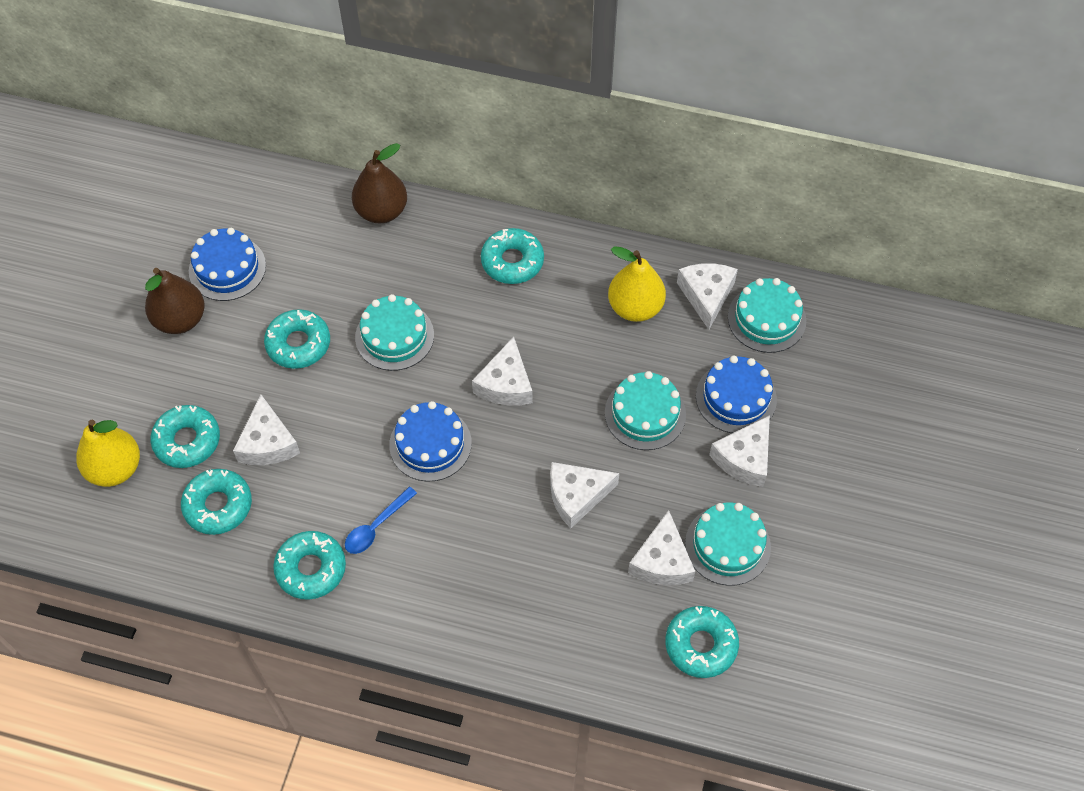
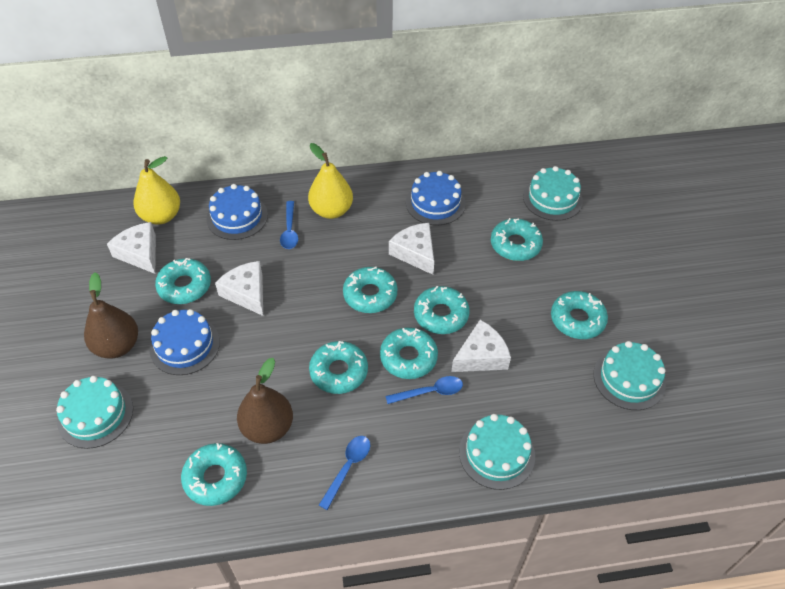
blue spoon: 1 -> 3
turquoise donut: 6 -> 8
white cheese: 6 -> 4

